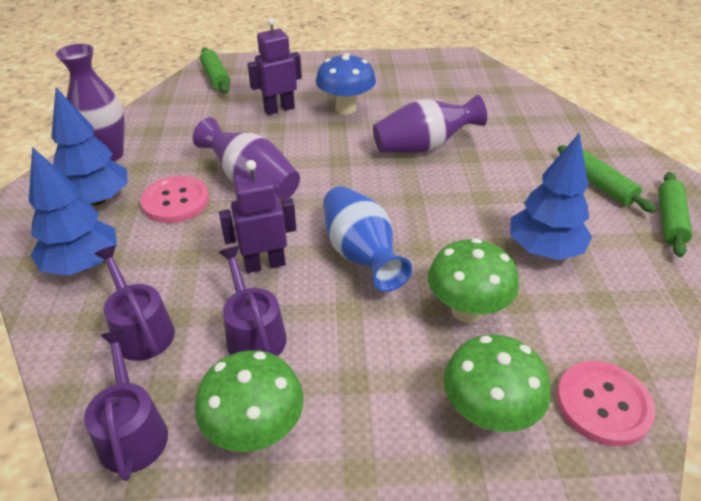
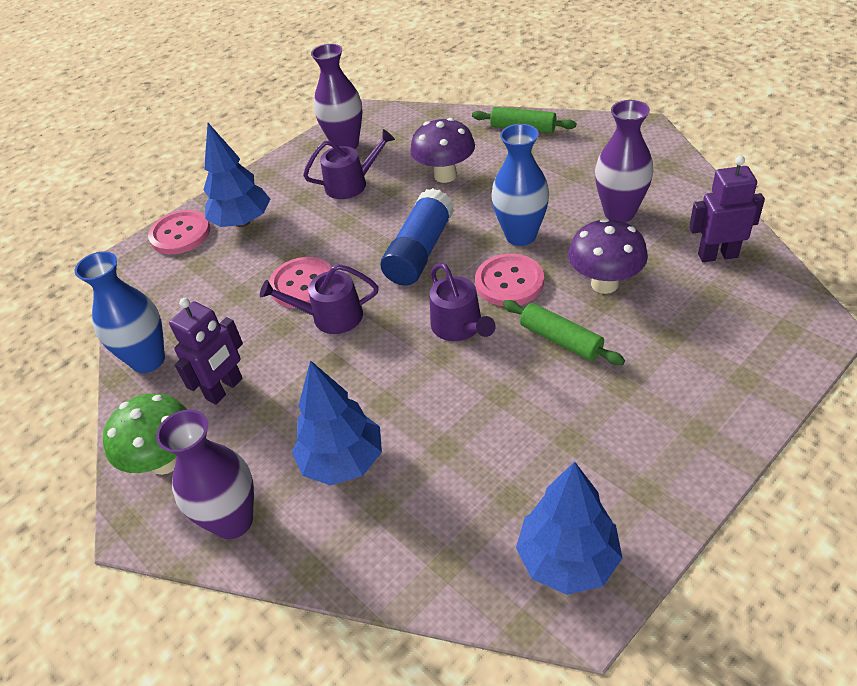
blue glue stick: 0 -> 1
blue mushroom: 1 -> 0
blue vase: 1 -> 2
green mushroom: 3 -> 1
green rolling pin: 3 -> 2
pink button: 2 -> 3
purple mushroom: 0 -> 2

